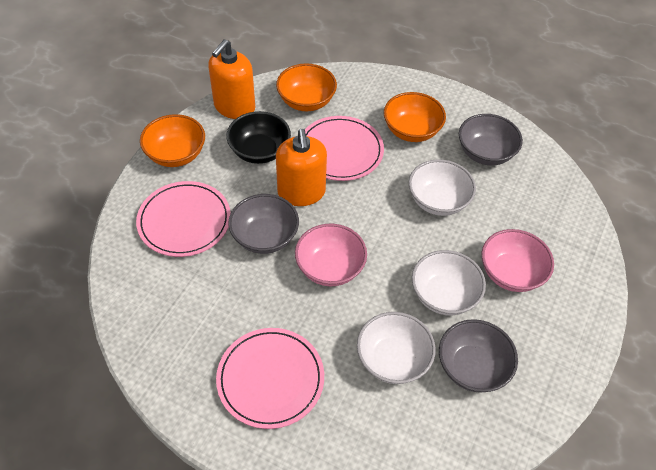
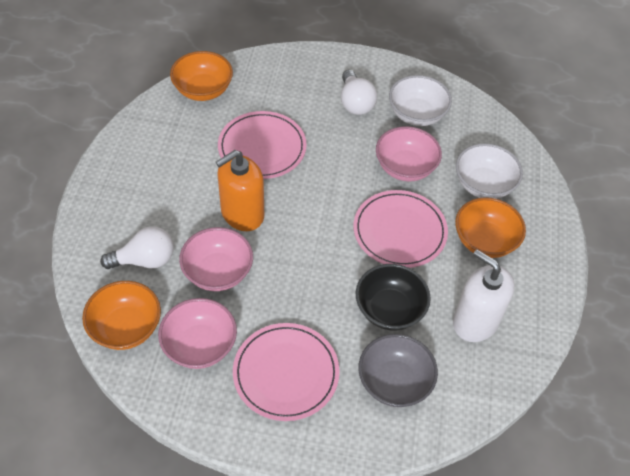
grey bowl: 3 -> 1
orange soap dispenser: 2 -> 1
pink bowl: 2 -> 3
white bowl: 3 -> 2
white light bulb: 0 -> 2
white soap dispenser: 0 -> 1

